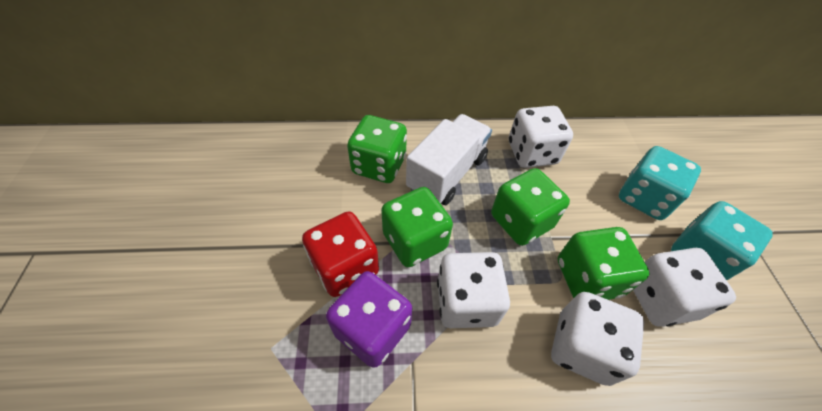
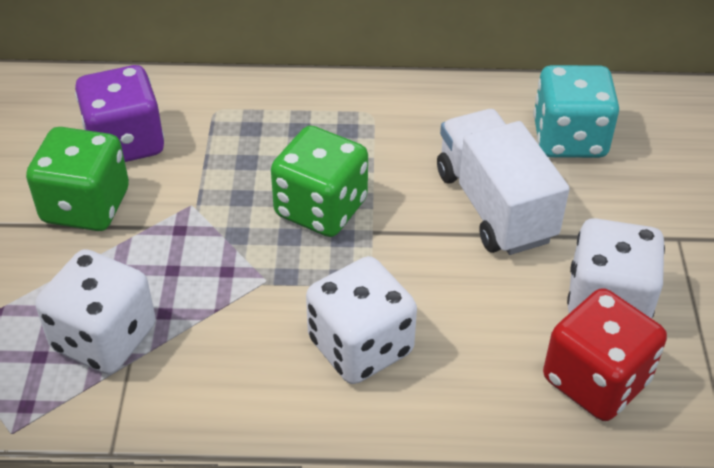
green dice: 4 -> 2
turquoise dice: 2 -> 1
white dice: 4 -> 3

